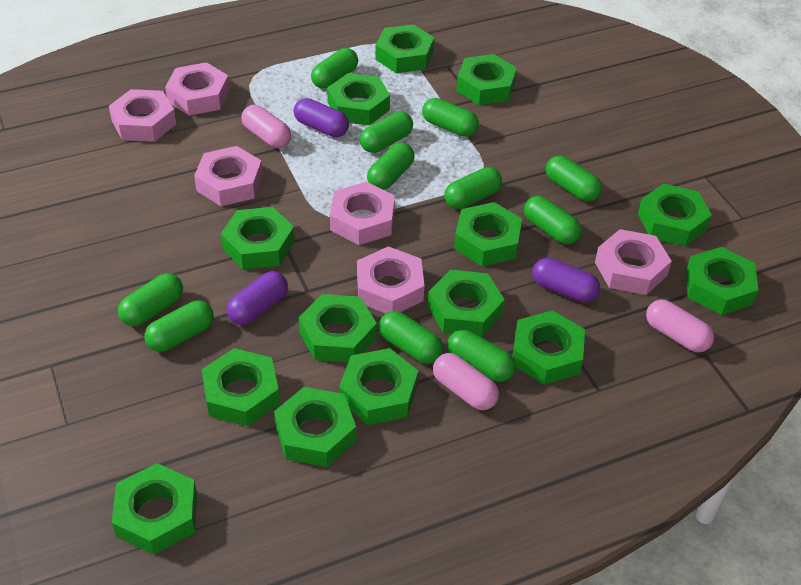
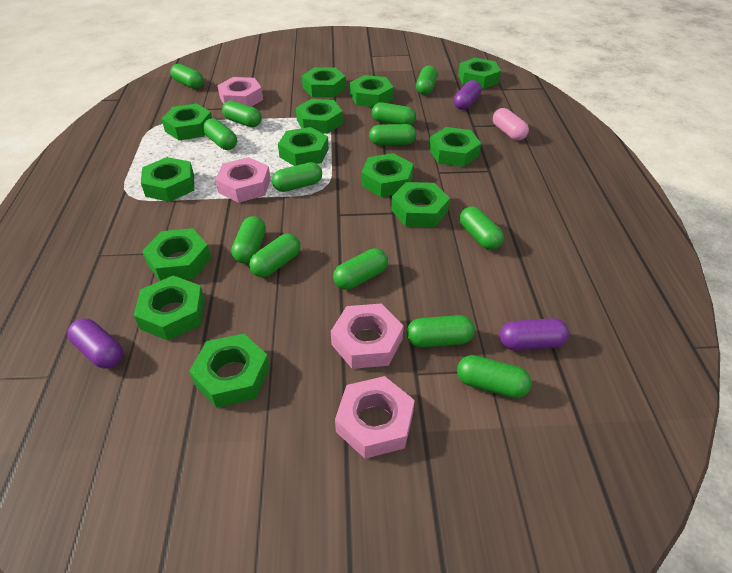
green capsule: 11 -> 13
green nut: 14 -> 13
pink capsule: 3 -> 1
pink nut: 6 -> 4

